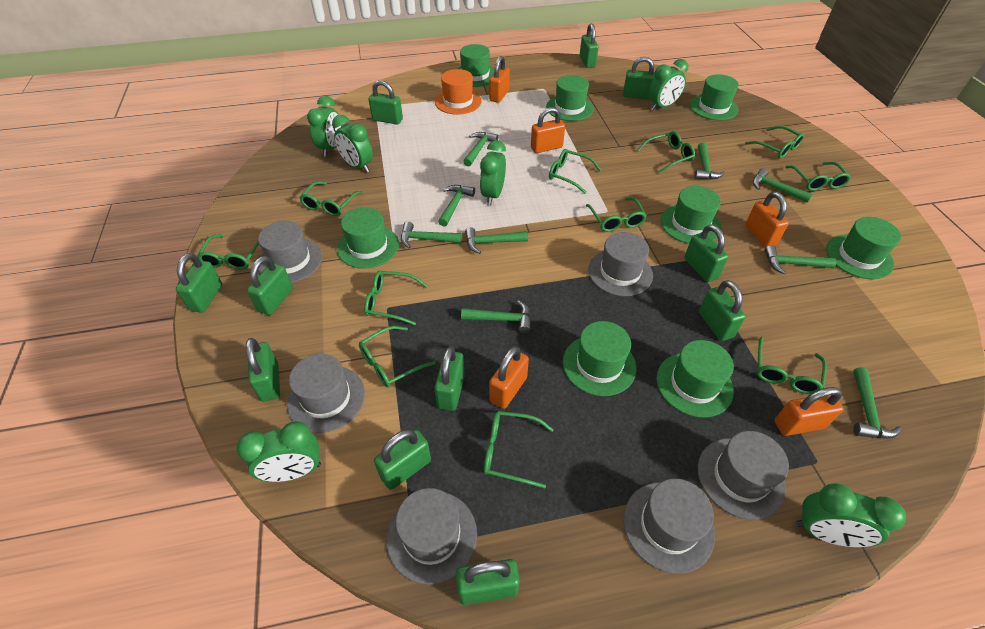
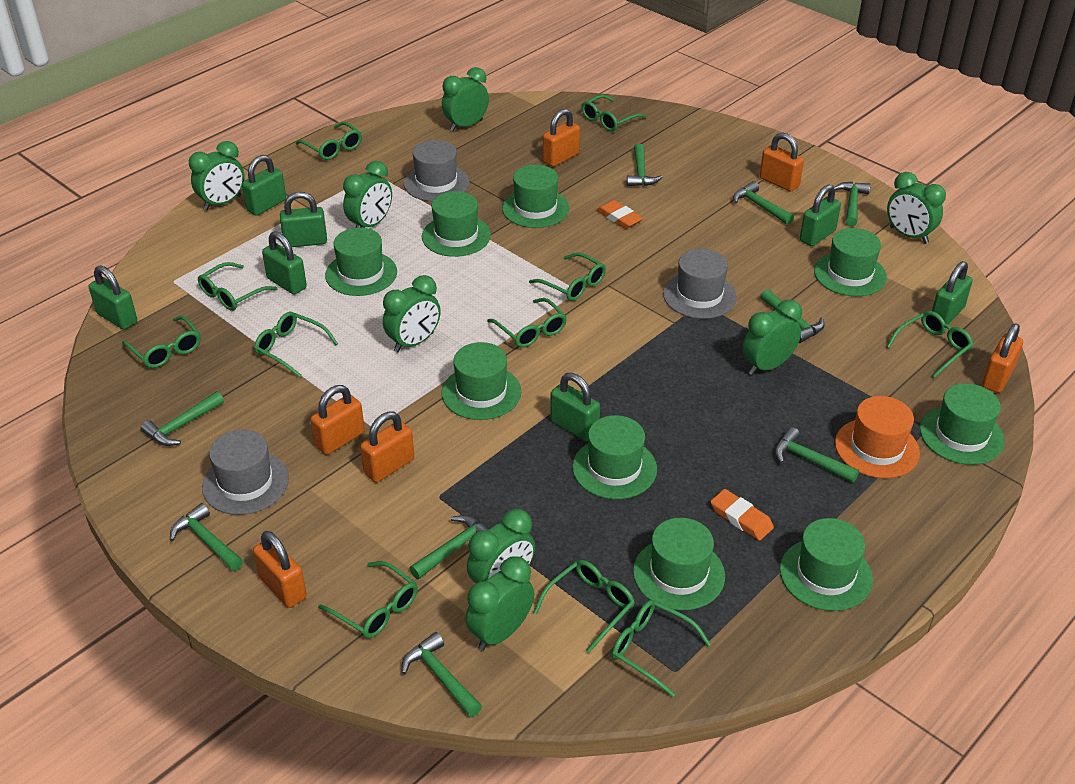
green clock: 6 -> 8
green hat: 8 -> 9
green padlock: 11 -> 7
grey hat: 6 -> 3
orange eraser: 0 -> 2
orange padlock: 5 -> 6

